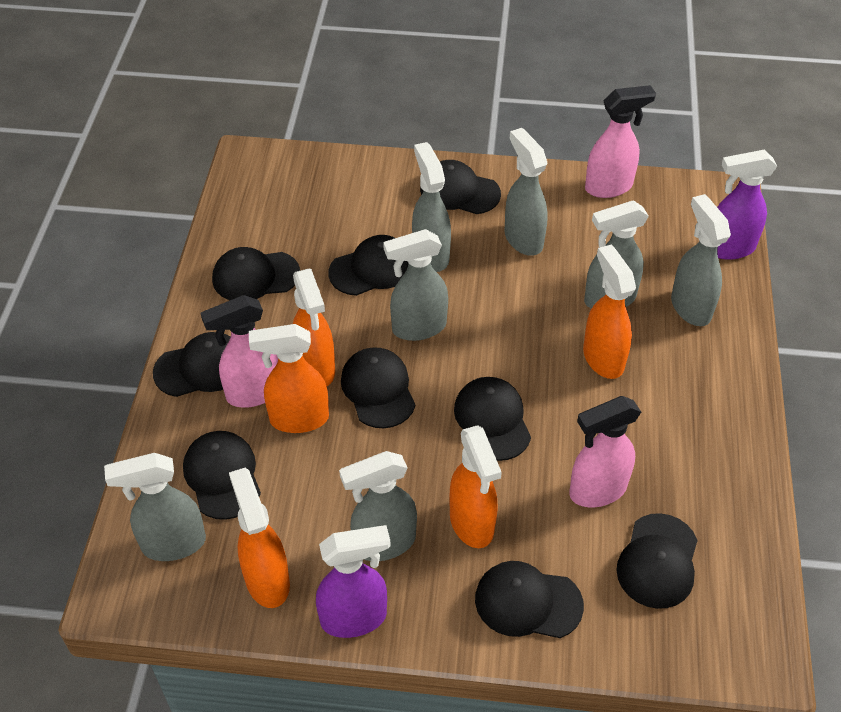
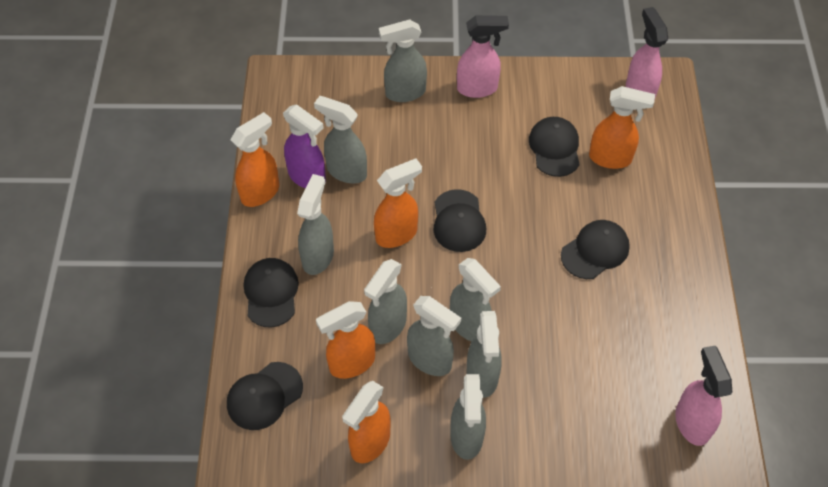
black cap: 9 -> 5
grey spray bottle: 7 -> 8
purple spray bottle: 2 -> 1

